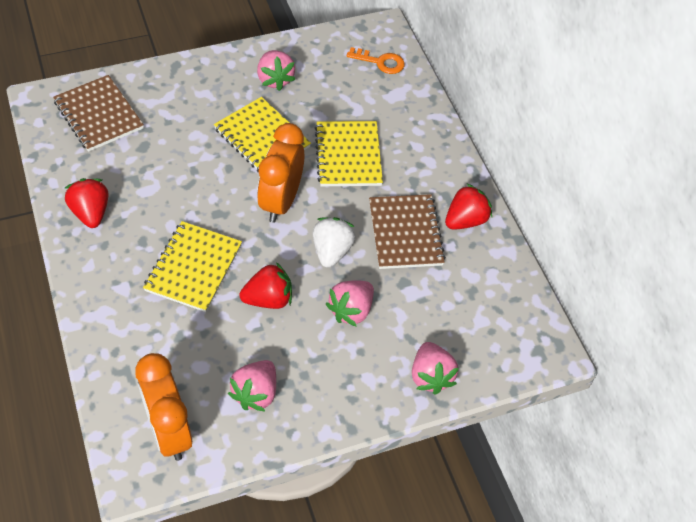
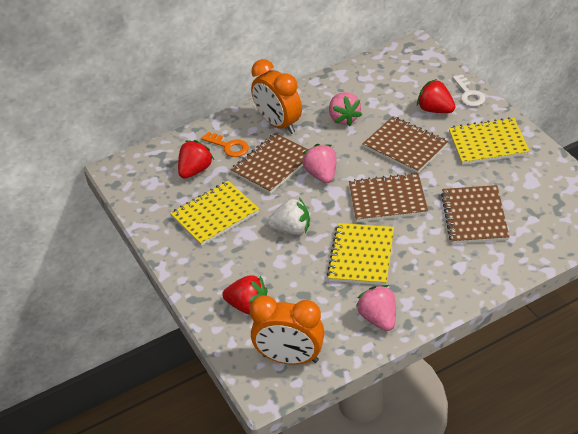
brown notebook: 2 -> 4
pink strawberry: 4 -> 3
white key: 0 -> 1

